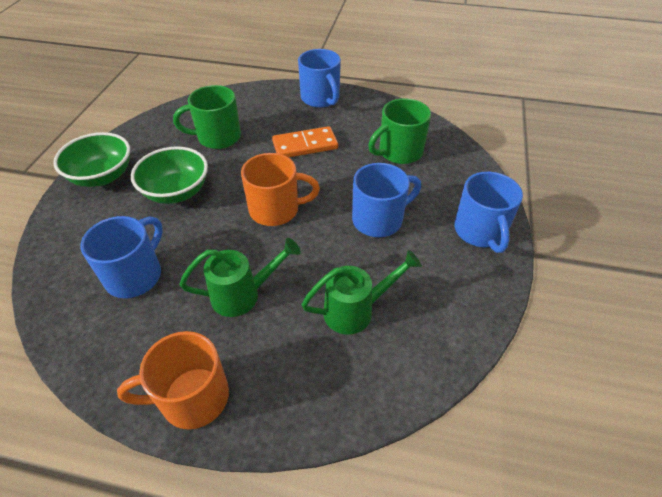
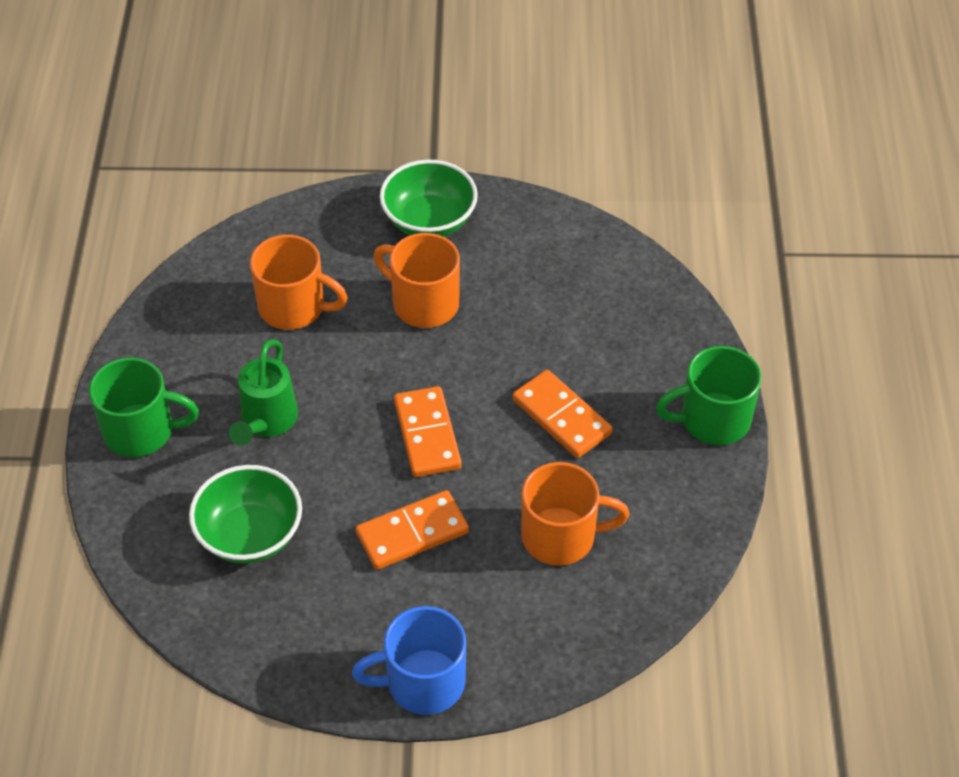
blue mug: 4 -> 1
green watering can: 2 -> 1
orange domino: 1 -> 3
orange mug: 2 -> 3

